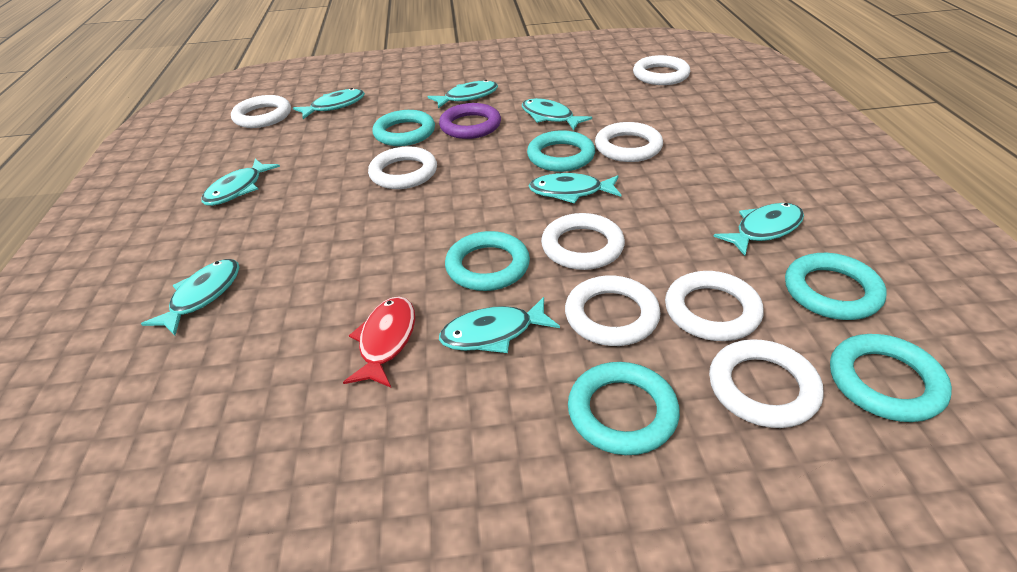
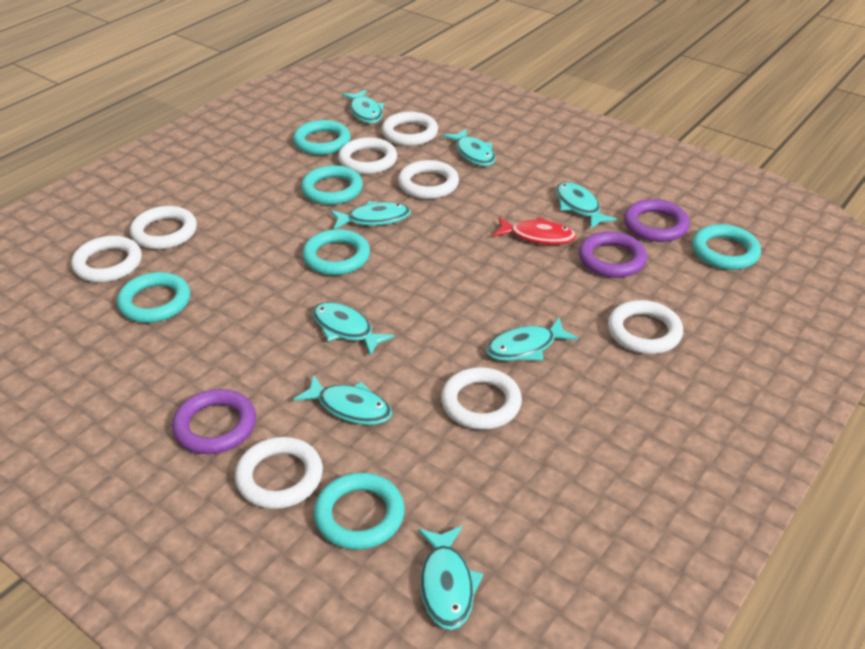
purple ring: 1 -> 3

